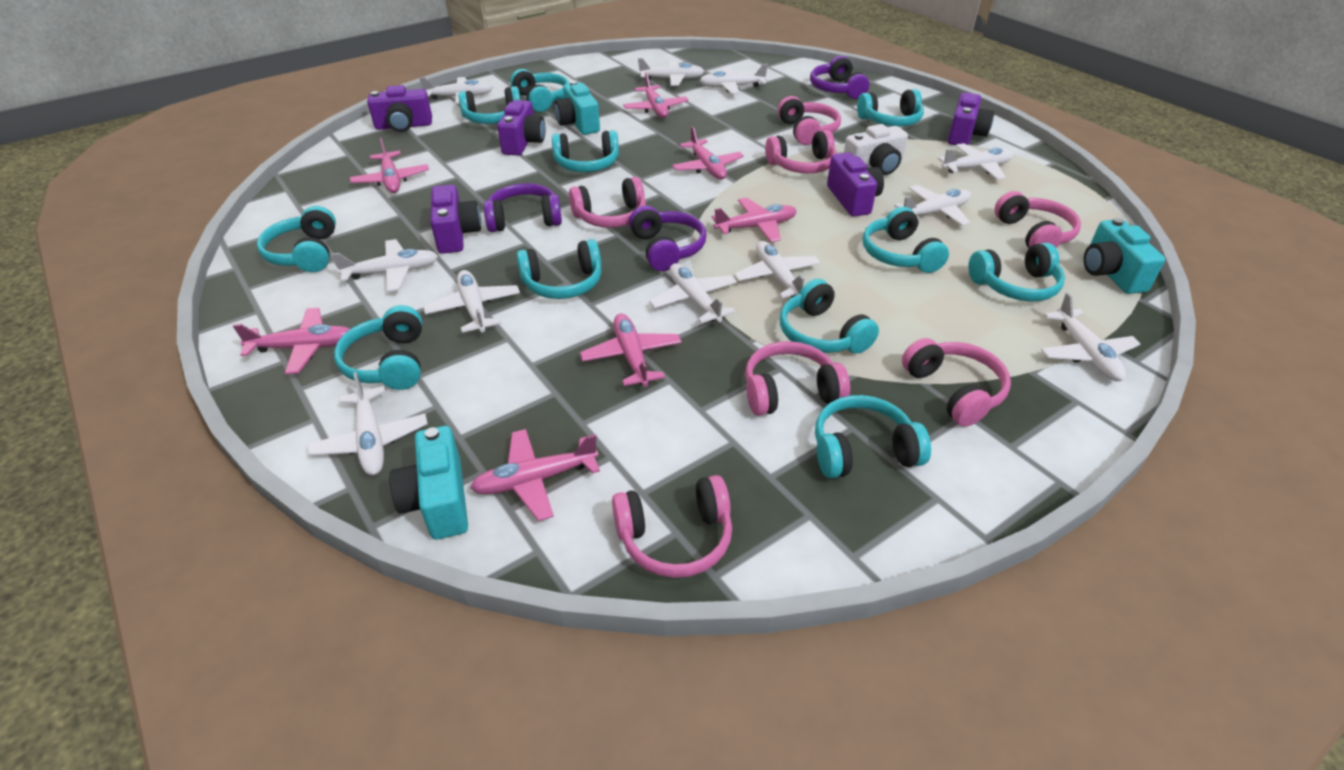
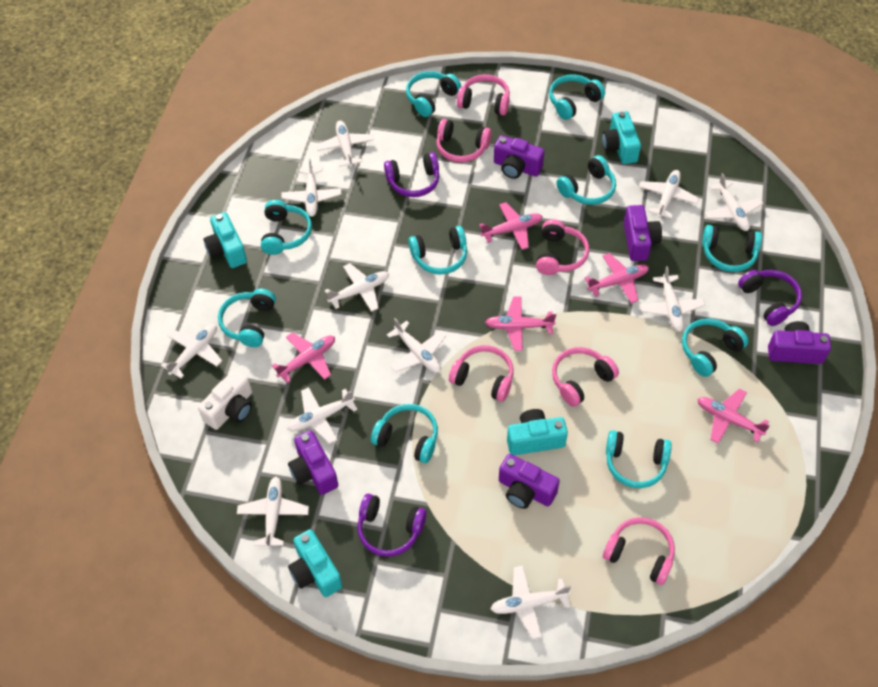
pink headphones: 7 -> 6
pink plane: 7 -> 5
turquoise camera: 3 -> 4
turquoise headphones: 11 -> 10

